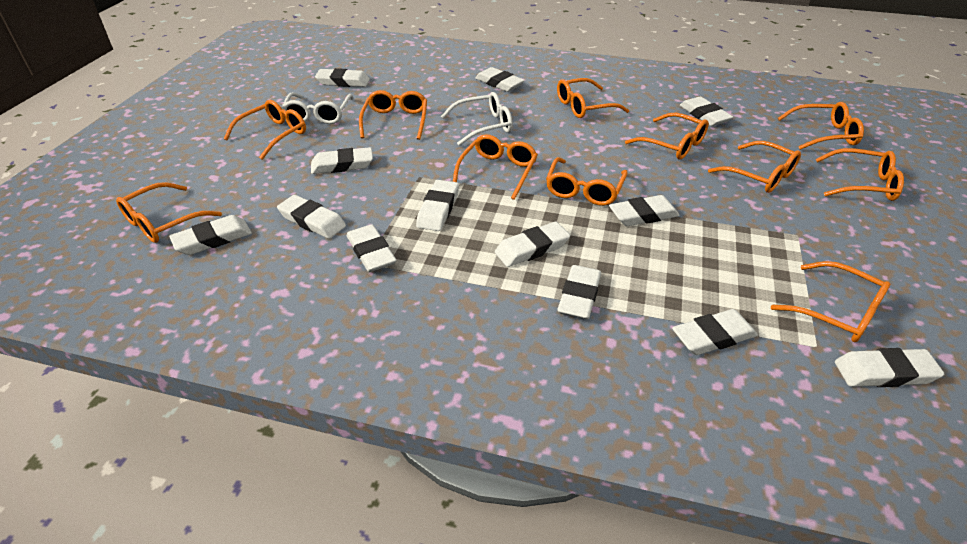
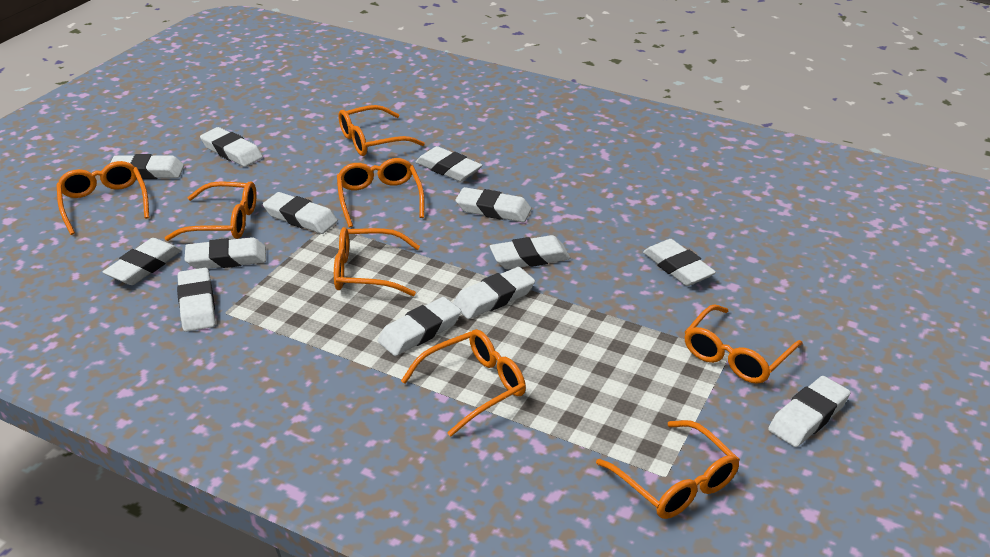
orange glasses: 11 -> 8
white glasses: 2 -> 0

